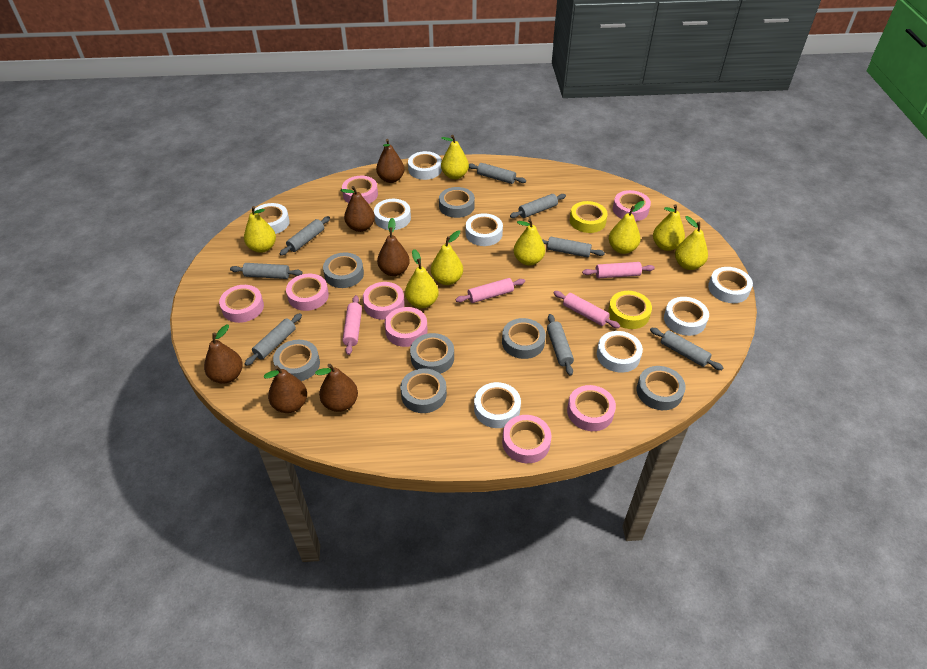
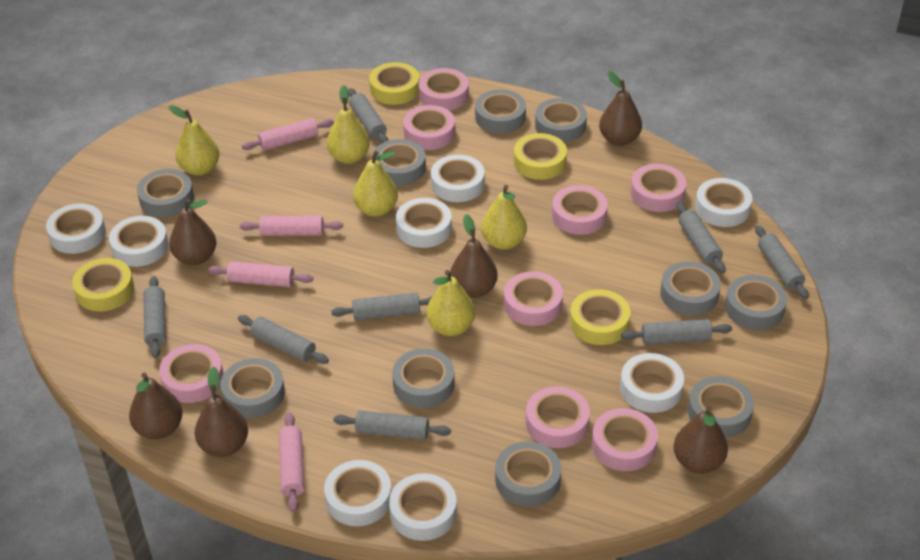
grey tape: 7 -> 10
yellow pear: 8 -> 5
yellow tape: 2 -> 4

